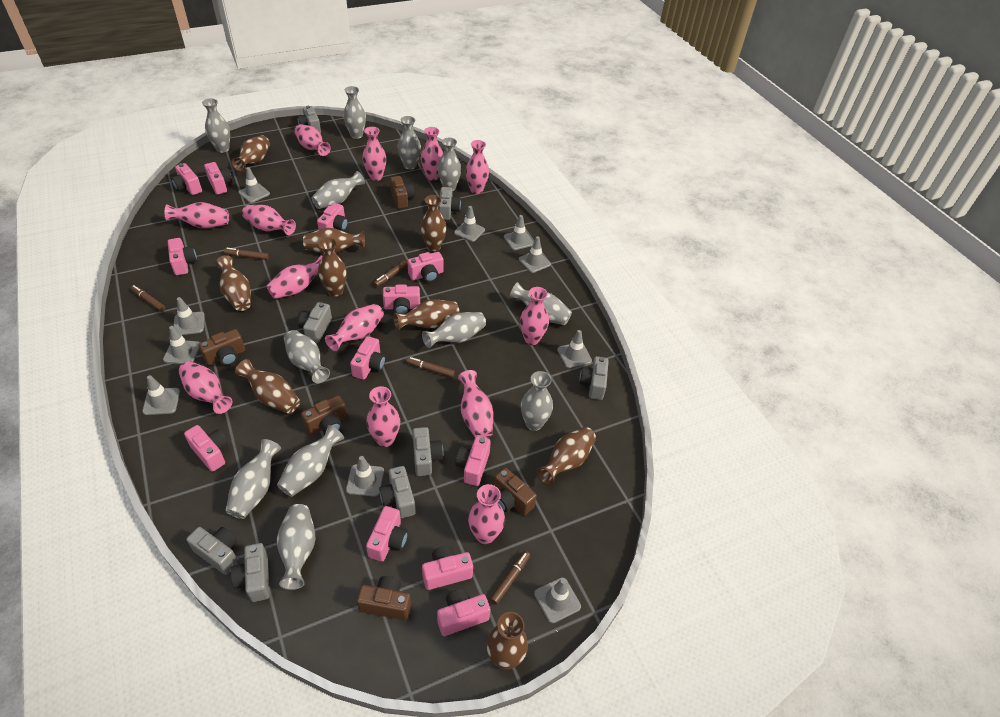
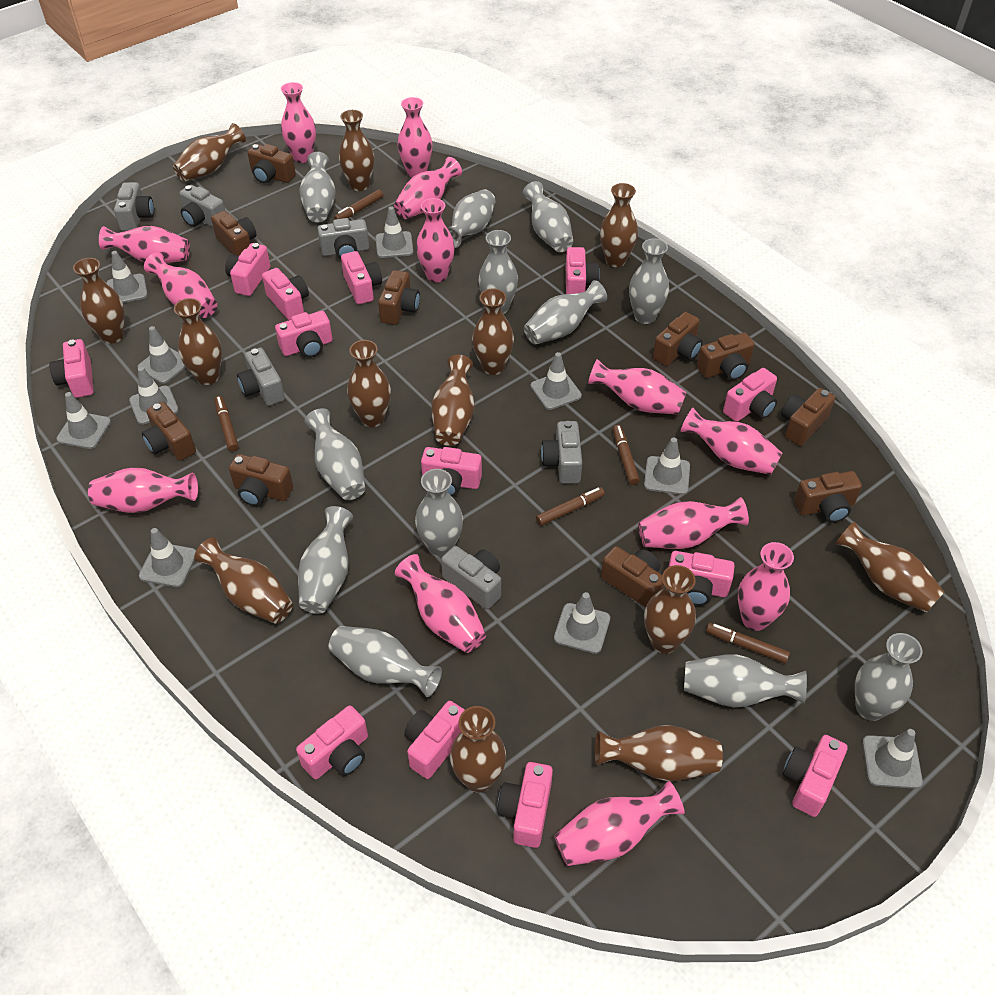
brown camera: 5 -> 10
brown vase: 9 -> 13
grey camera: 8 -> 6
pink camera: 12 -> 13

